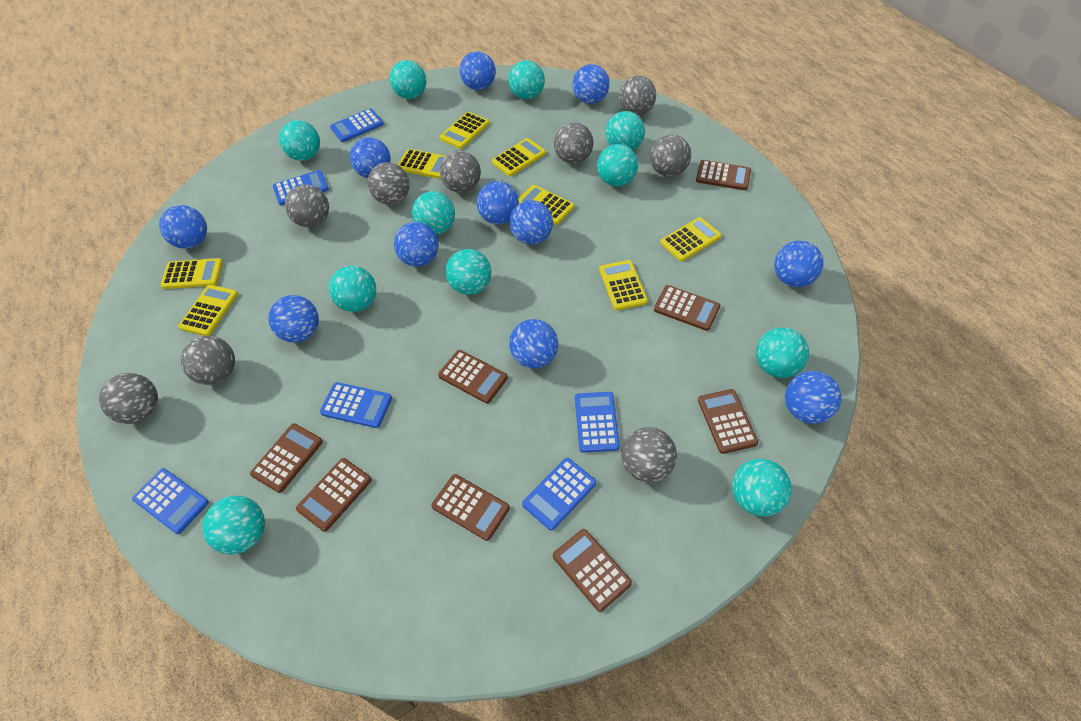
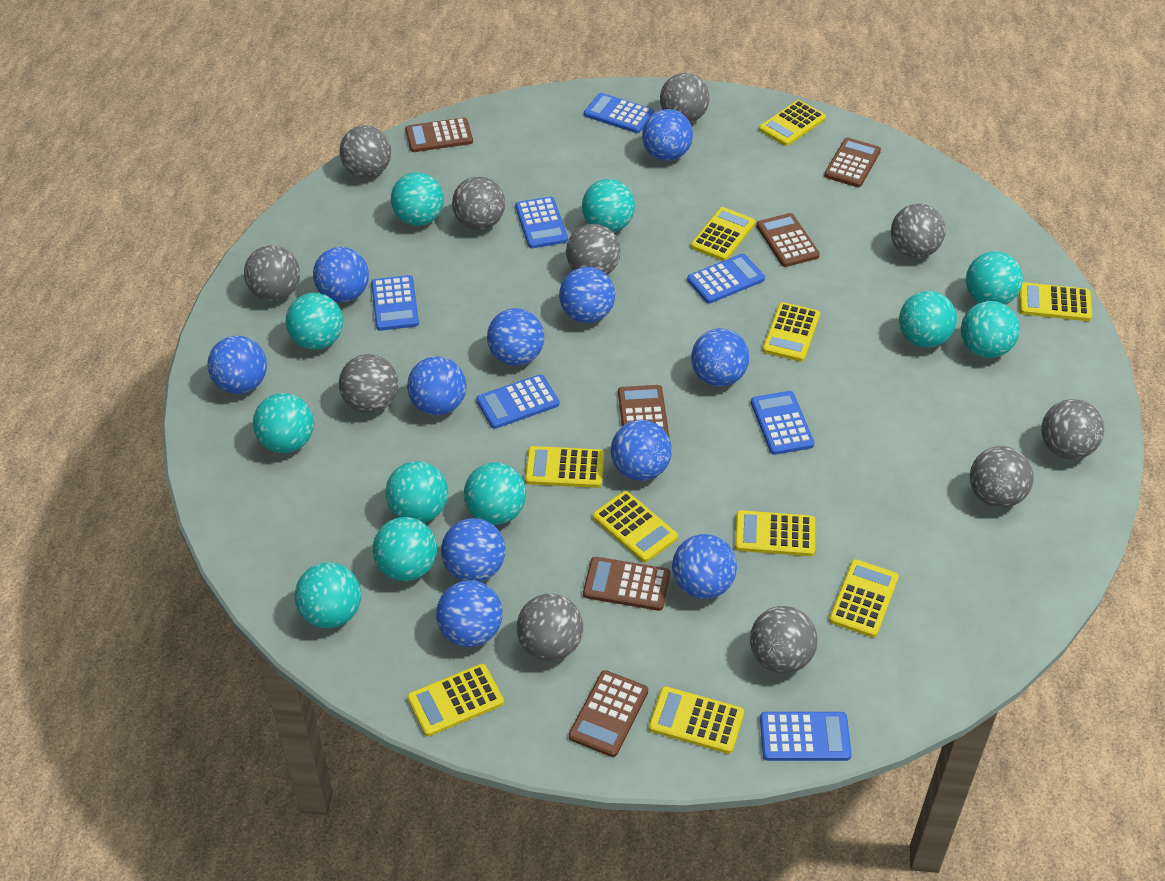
blue calculator: 6 -> 7
brown calculator: 8 -> 6
grey ball: 9 -> 11
yellow calculator: 8 -> 10

